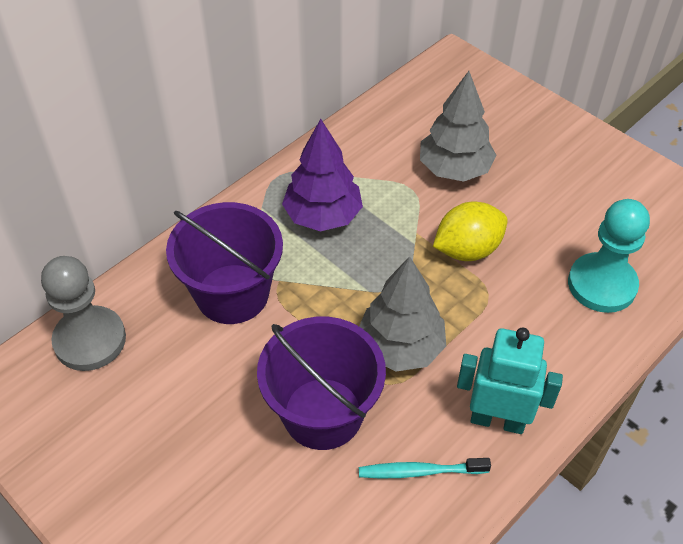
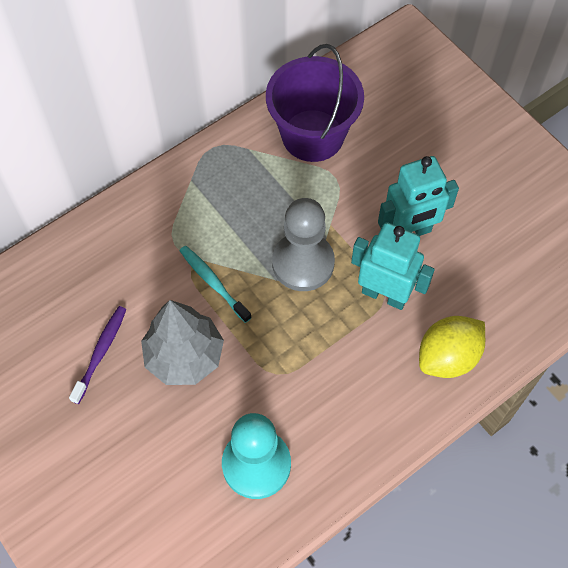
grey tree: 2 -> 1
purple bucket: 2 -> 1
purple toothbrush: 0 -> 1
purple tree: 1 -> 0
turquoise robot: 1 -> 2

